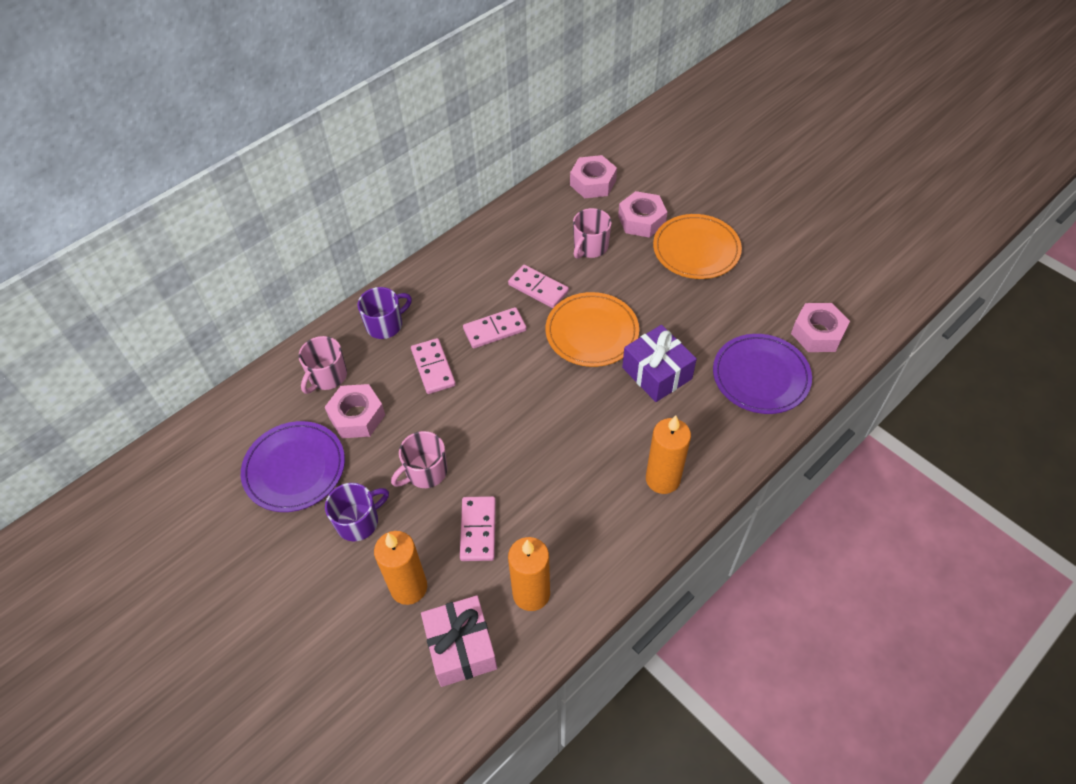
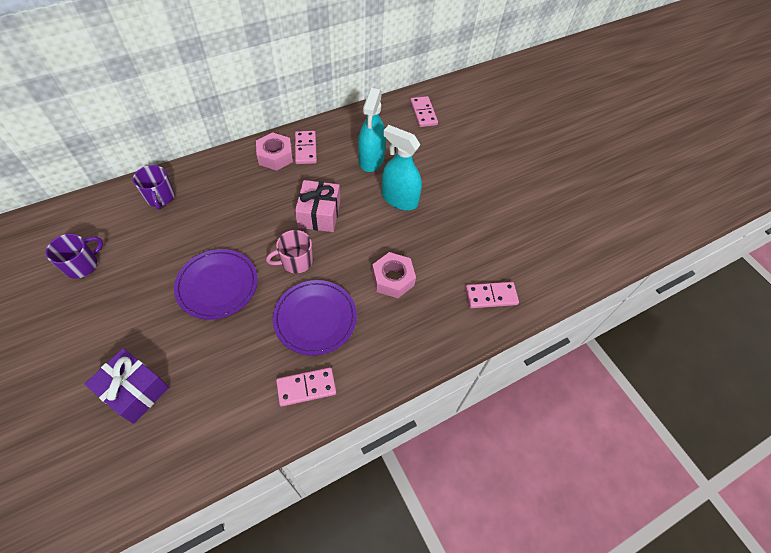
orange candle: 3 -> 0
orange plate: 2 -> 0
pink mug: 3 -> 1
pink nut: 4 -> 2
turquoise spray bottle: 0 -> 2

